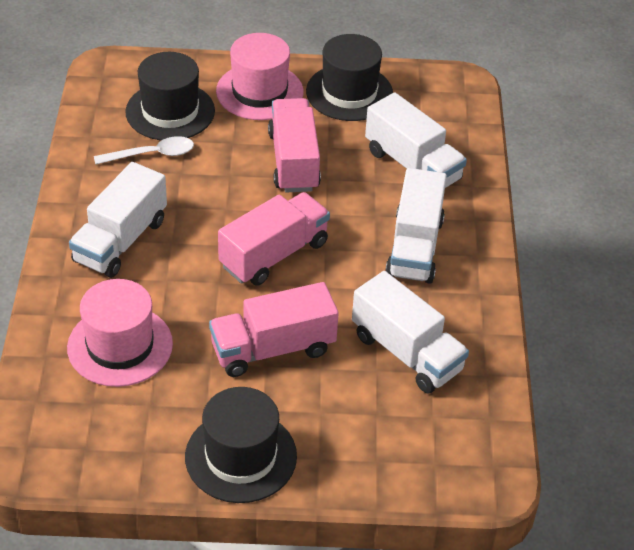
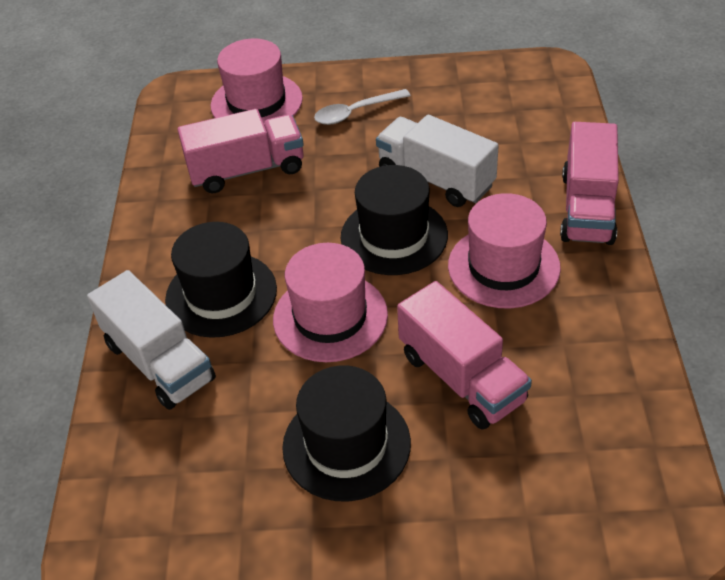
pink hat: 2 -> 3
white truck: 4 -> 2

